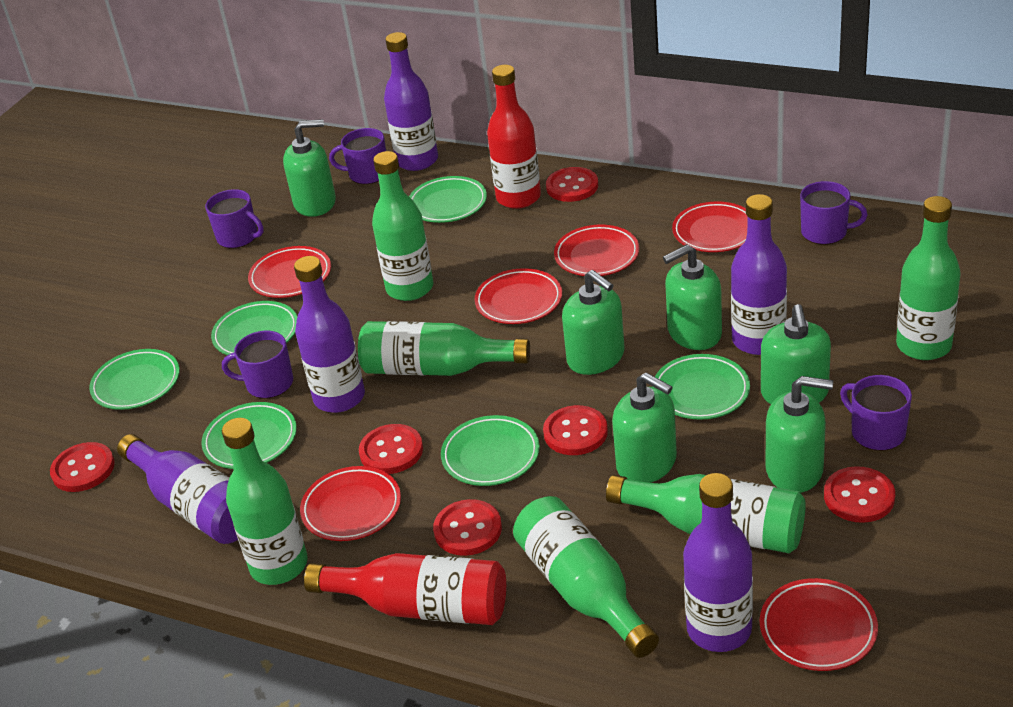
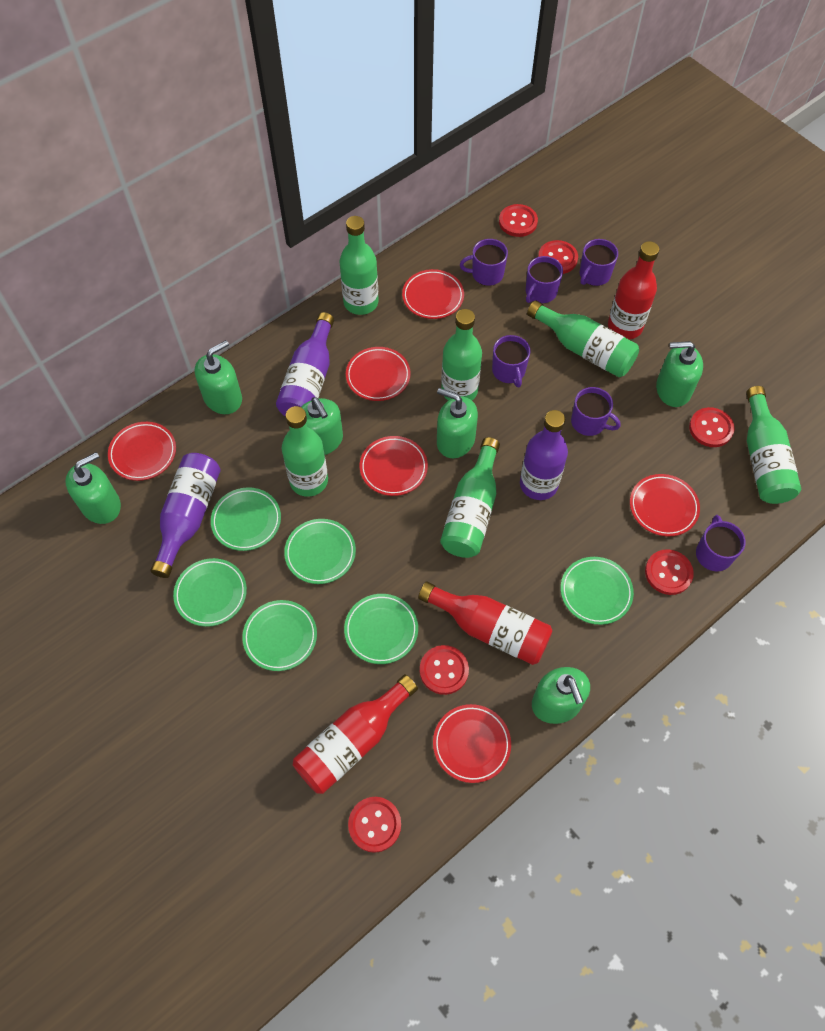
purple bottle: 5 -> 3
purple mug: 5 -> 6
red bottle: 2 -> 3

